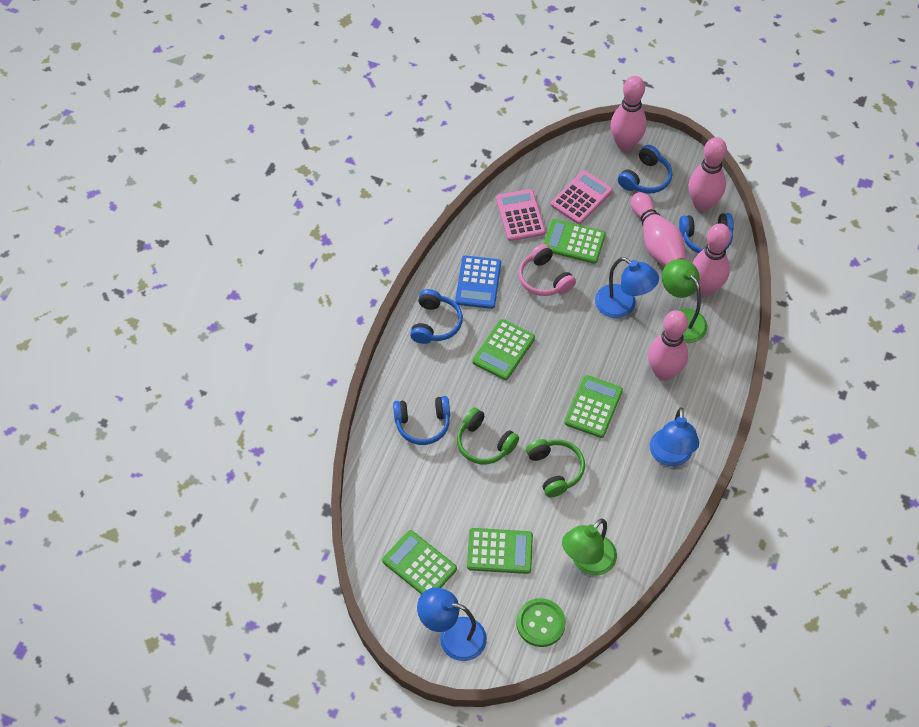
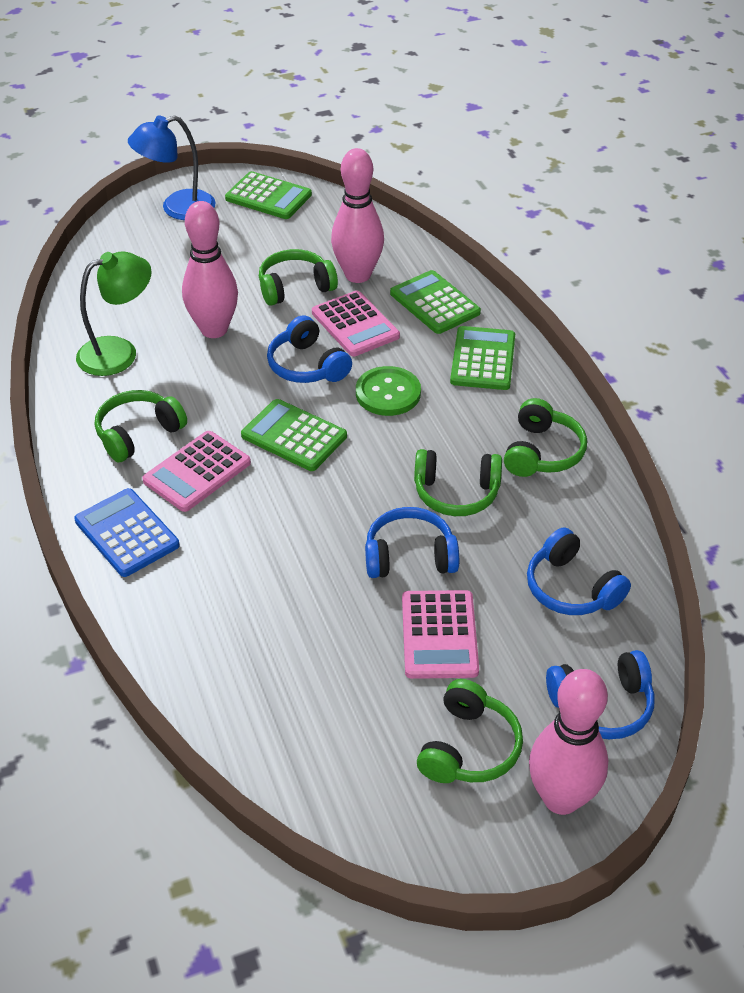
blue lamp: 3 -> 1
green calculator: 5 -> 4
green headphones: 2 -> 5
green lamp: 2 -> 1
pink bowling pin: 5 -> 3
pink calculator: 2 -> 3
pink headphones: 1 -> 0

